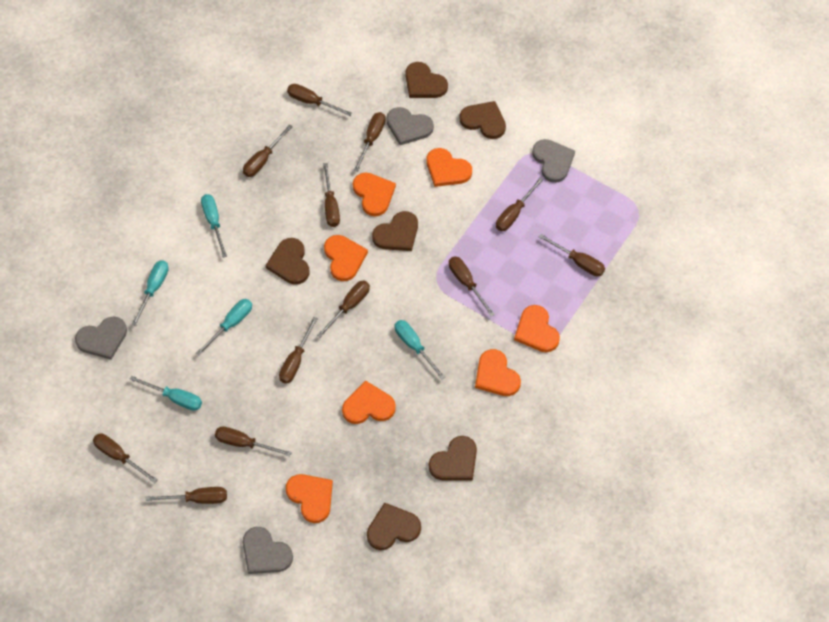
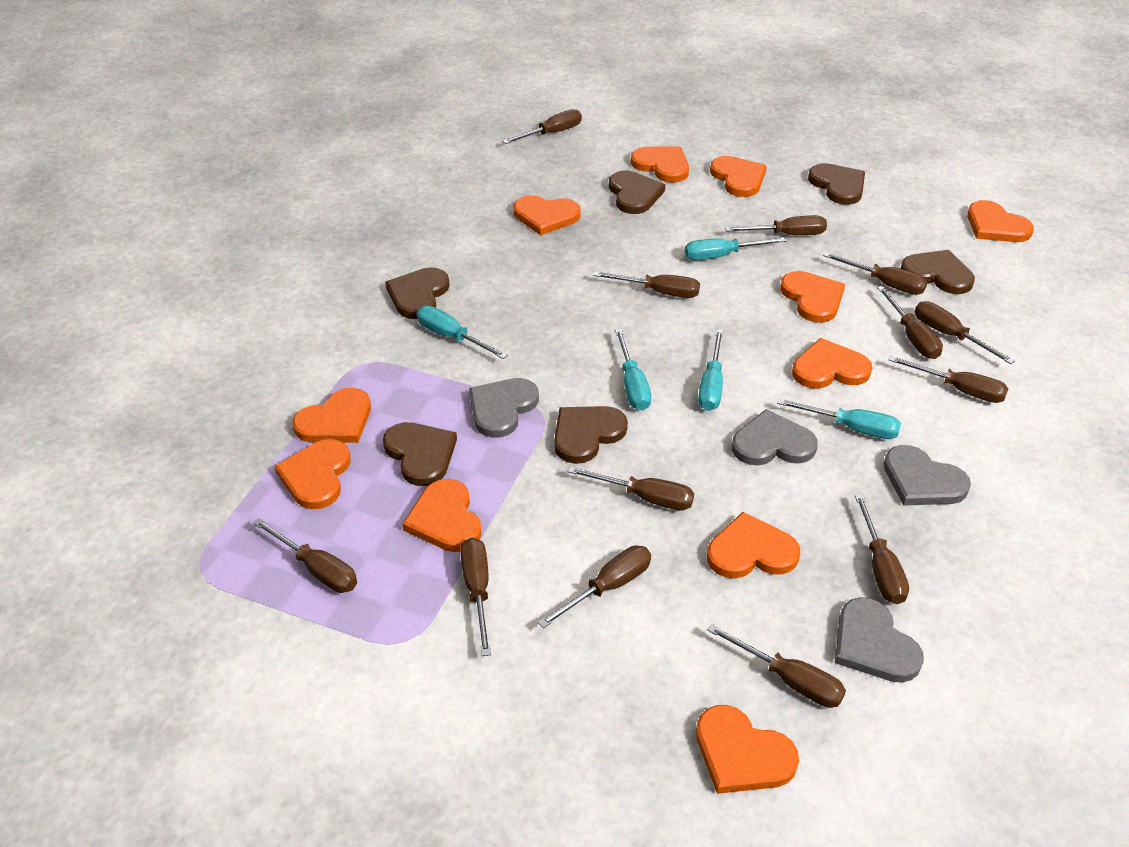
brown screwdriver: 12 -> 13
orange heart: 7 -> 11

